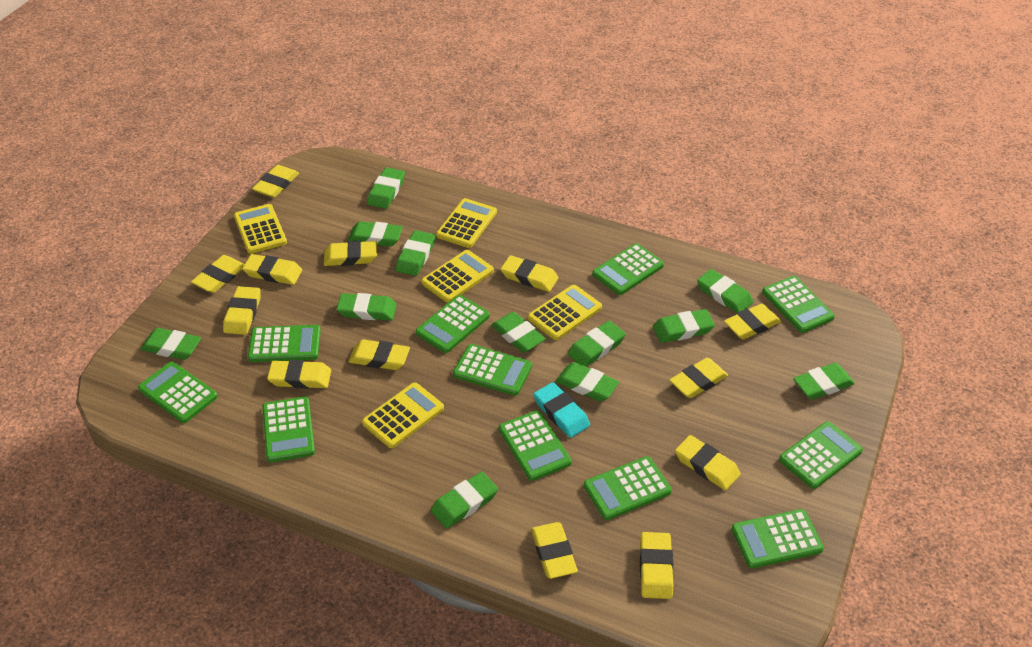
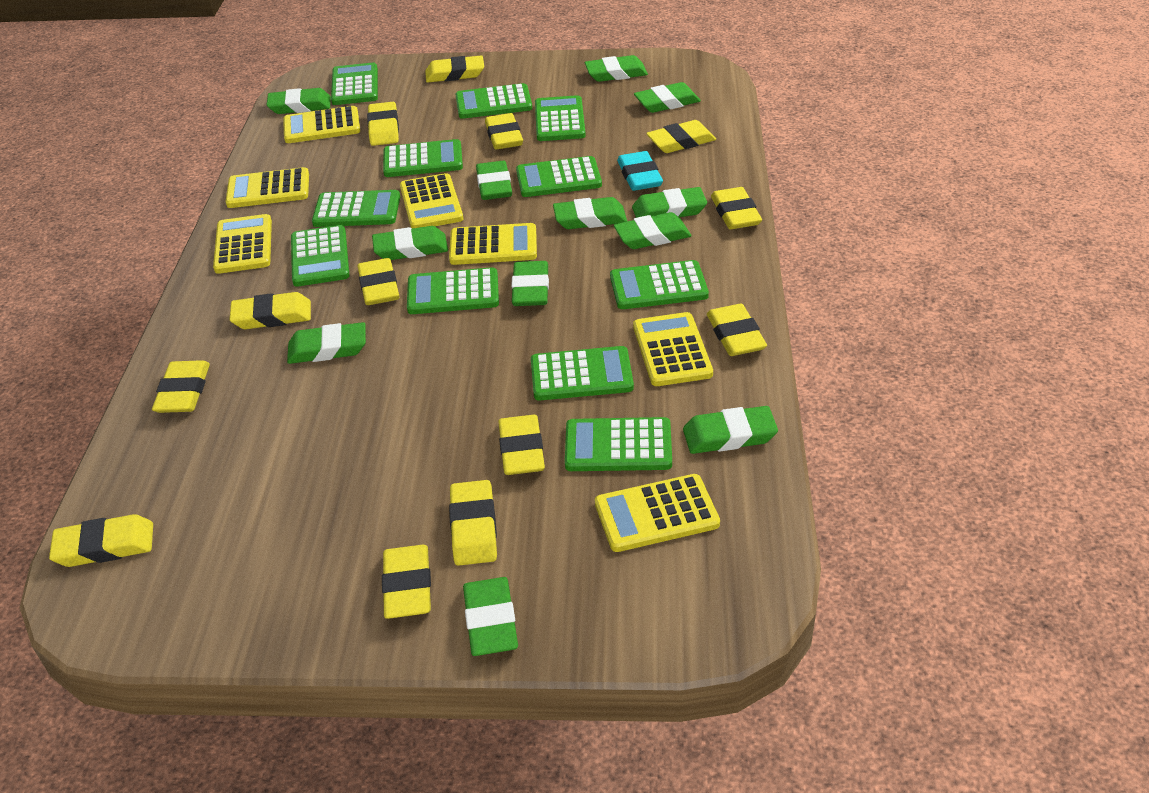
yellow calculator: 5 -> 7

